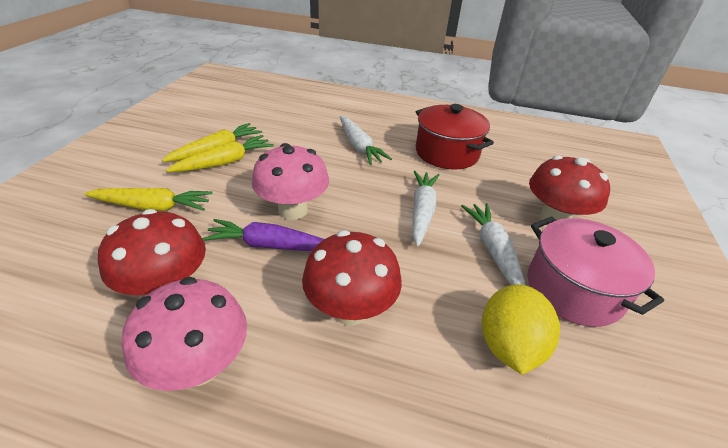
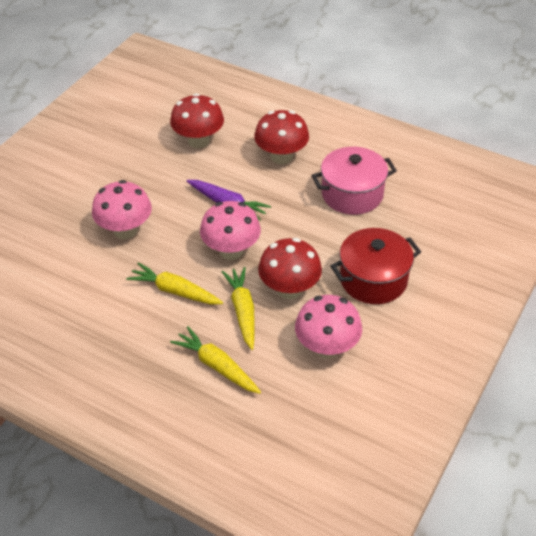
pink mushroom: 2 -> 3
white carrot: 3 -> 0
yellow lemon: 1 -> 0

